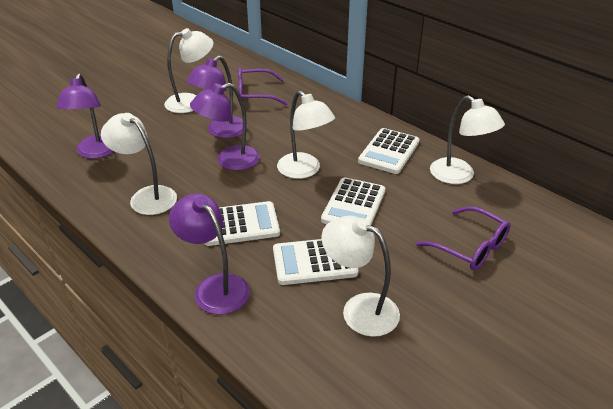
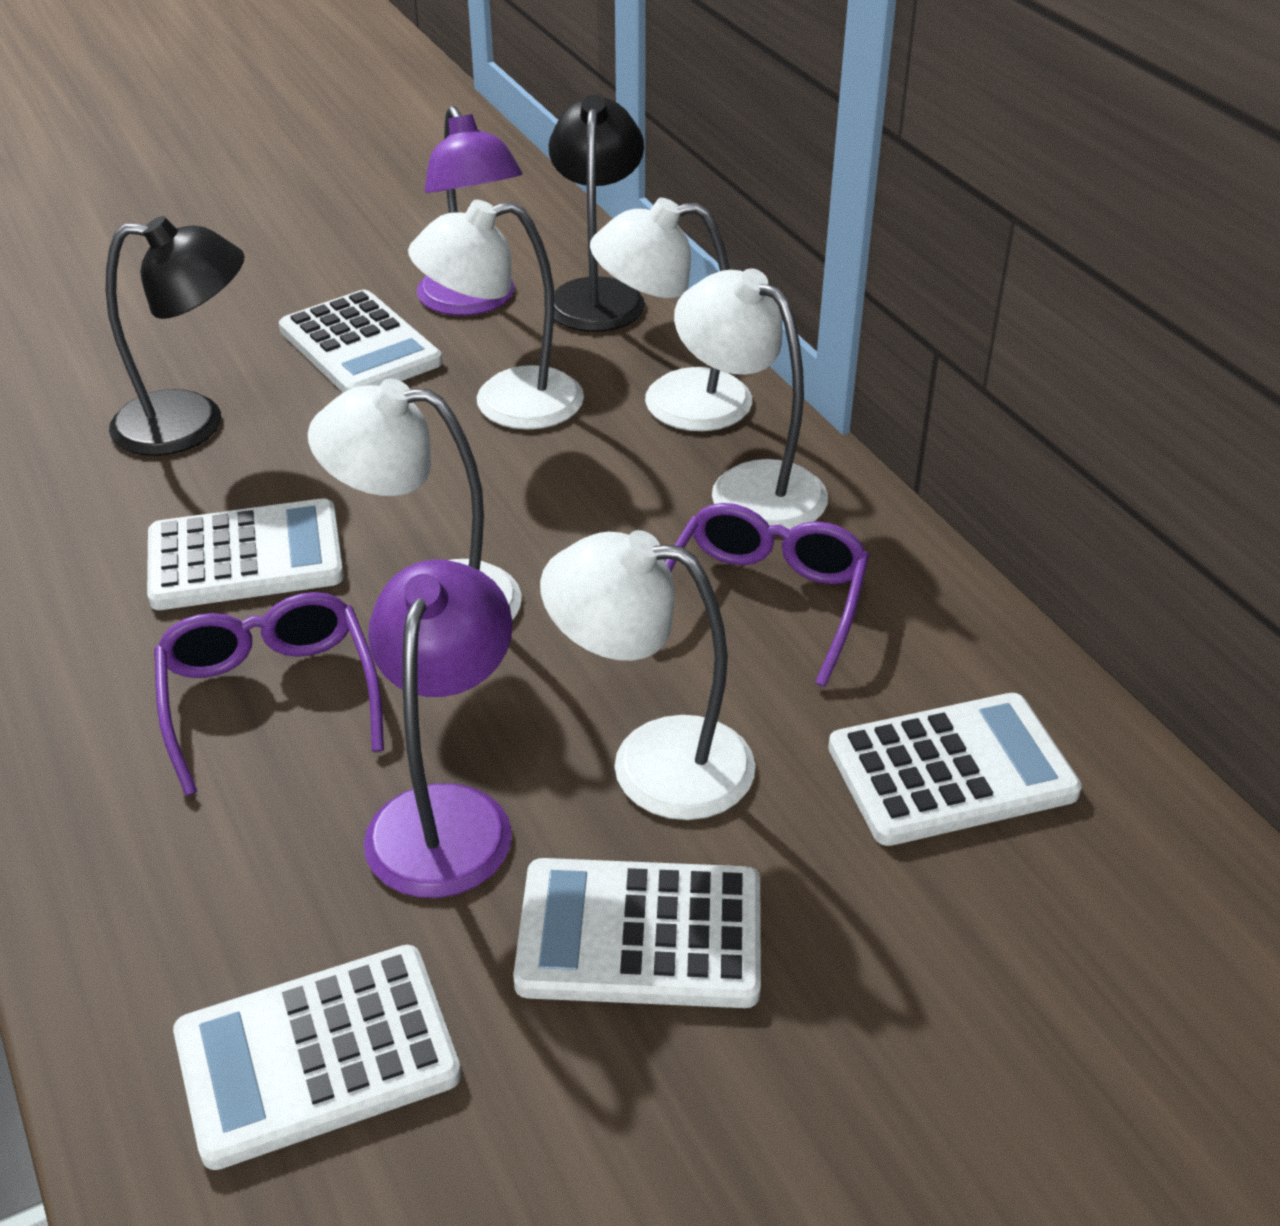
black lamp: 0 -> 2
purple lamp: 4 -> 2
white calculator: 4 -> 5

